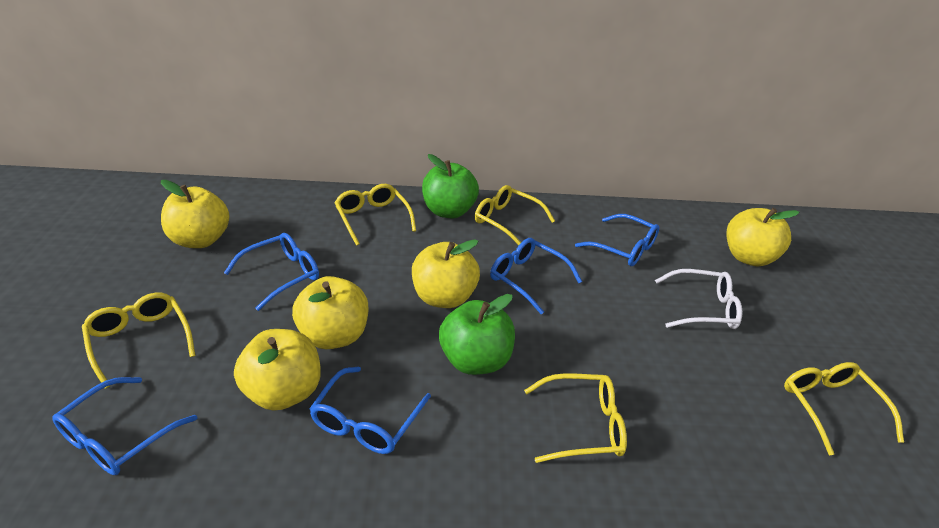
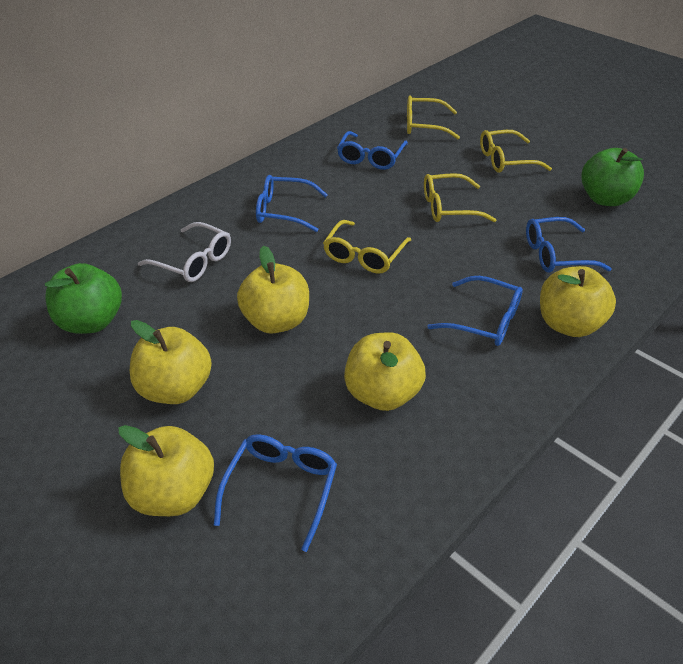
yellow glasses: 5 -> 4

